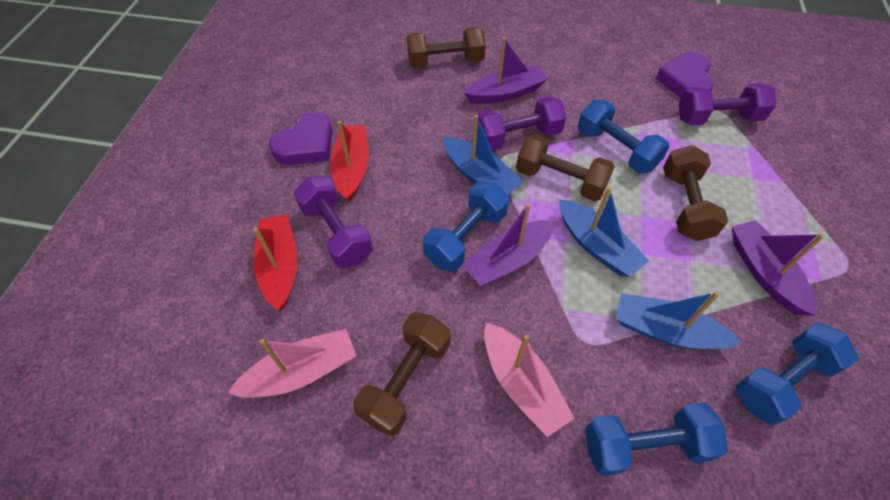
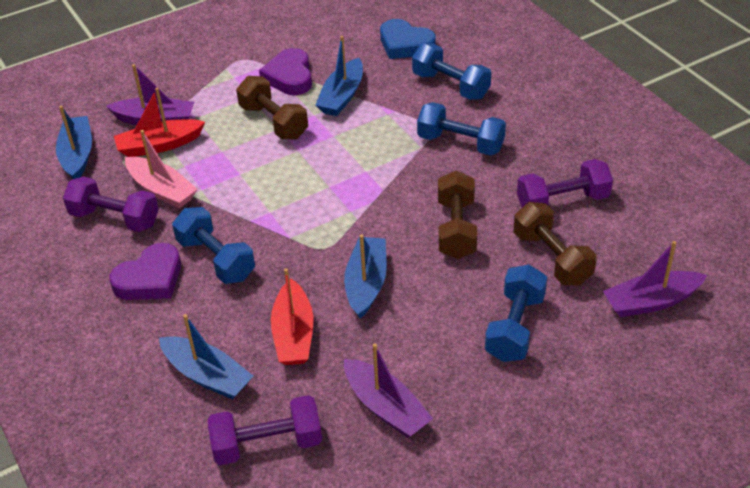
blue boat: 3 -> 4
blue heart: 0 -> 1
brown dumbbell: 4 -> 3
pink boat: 2 -> 1

